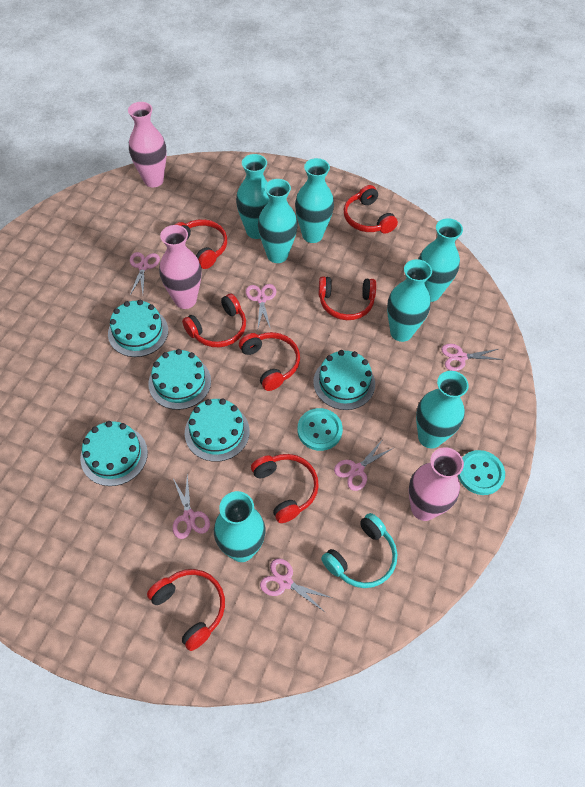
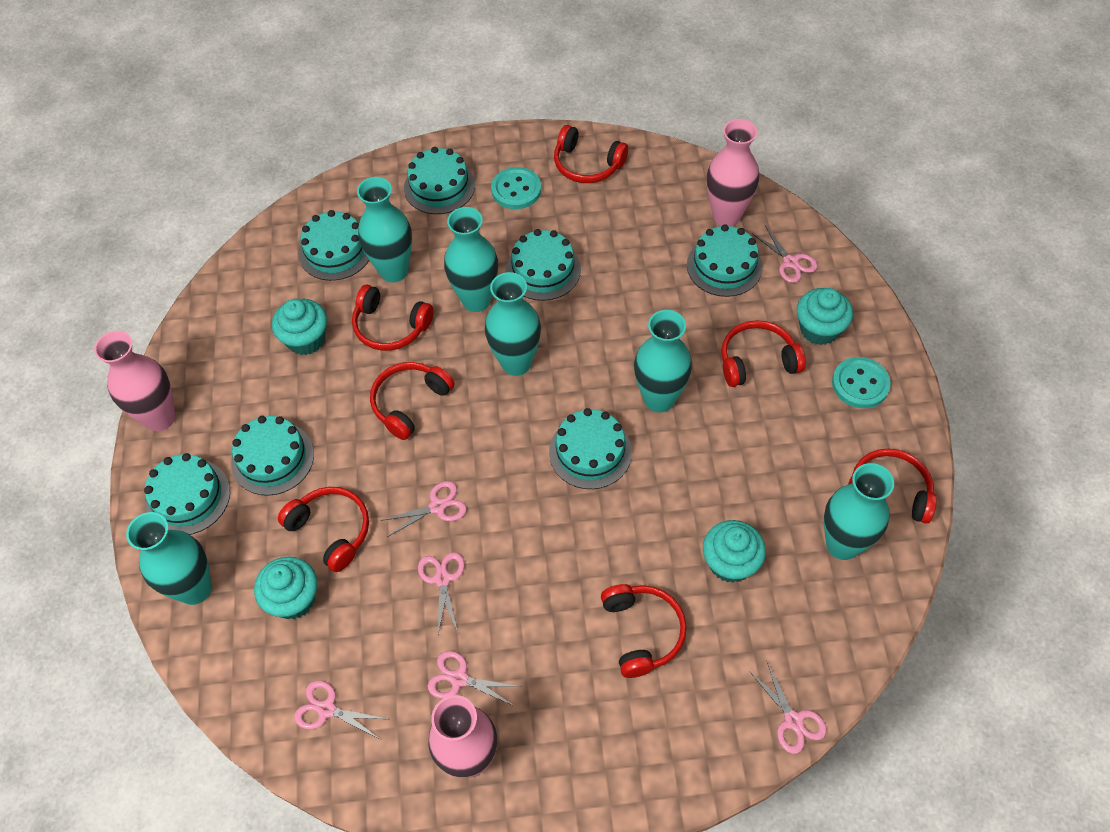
turquoise cake: 5 -> 7
turquoise cupcake: 0 -> 4
turquoise headphones: 1 -> 0
turquoise vase: 7 -> 6

